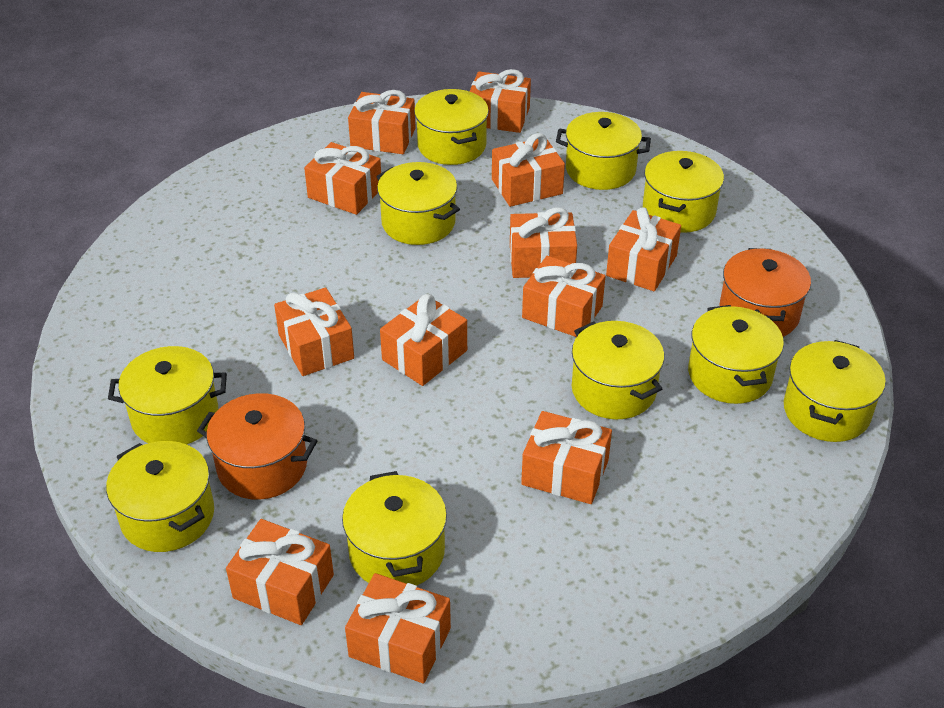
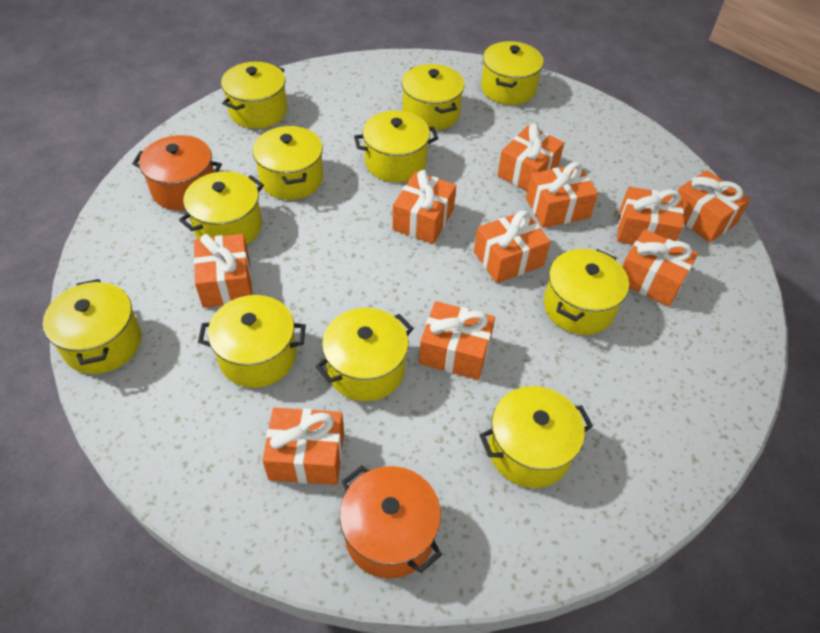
orange gift: 12 -> 10
yellow pot: 10 -> 11

